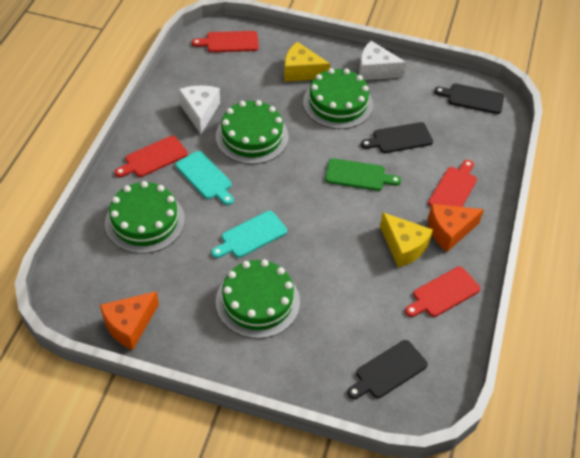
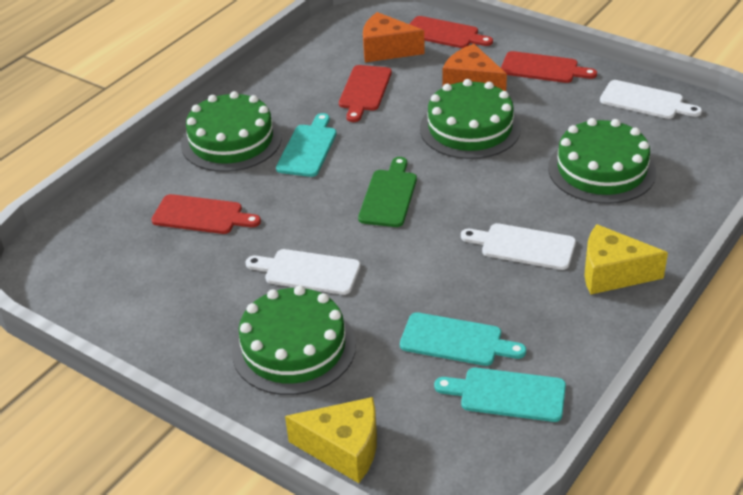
black cutting board: 3 -> 0
turquoise cutting board: 2 -> 3
white cheese: 2 -> 0
white cutting board: 0 -> 3

